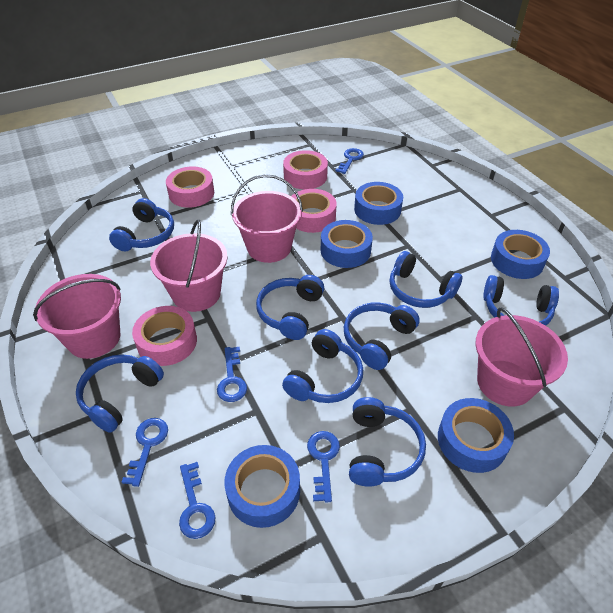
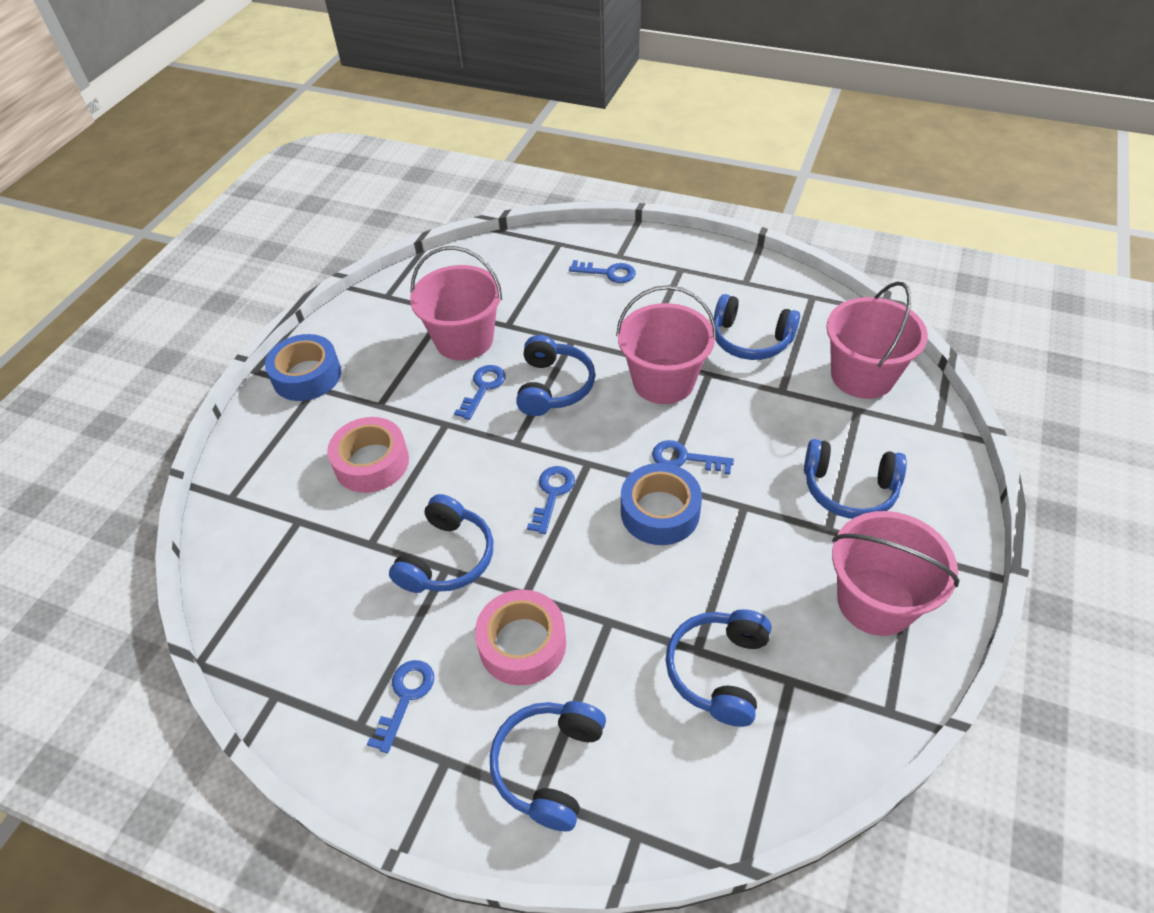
blue headphones: 8 -> 6
blue tape: 5 -> 2
pink tape: 4 -> 2

